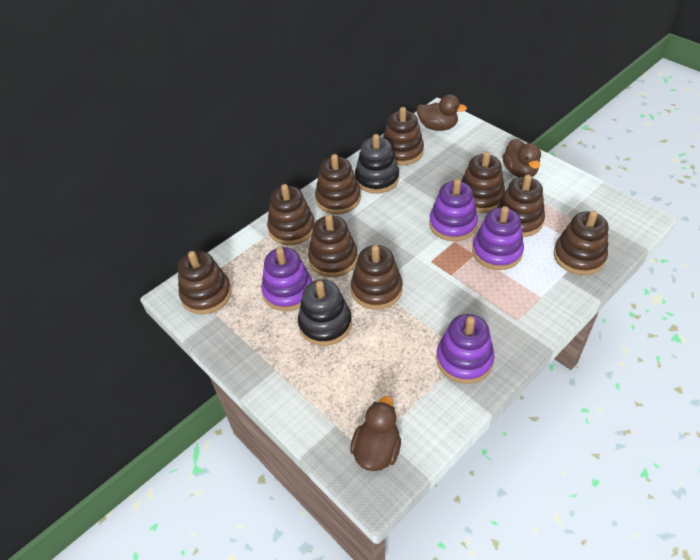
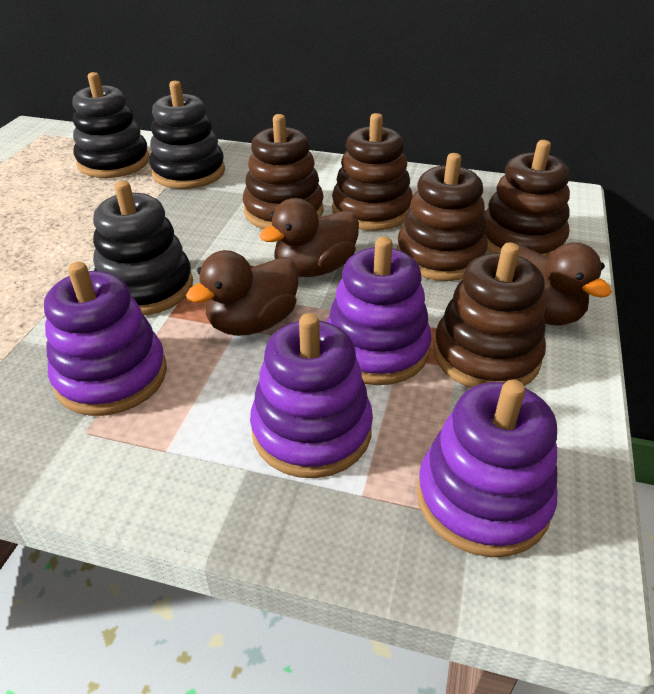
black stacking toy: 2 -> 3
brown stacking toy: 9 -> 5

